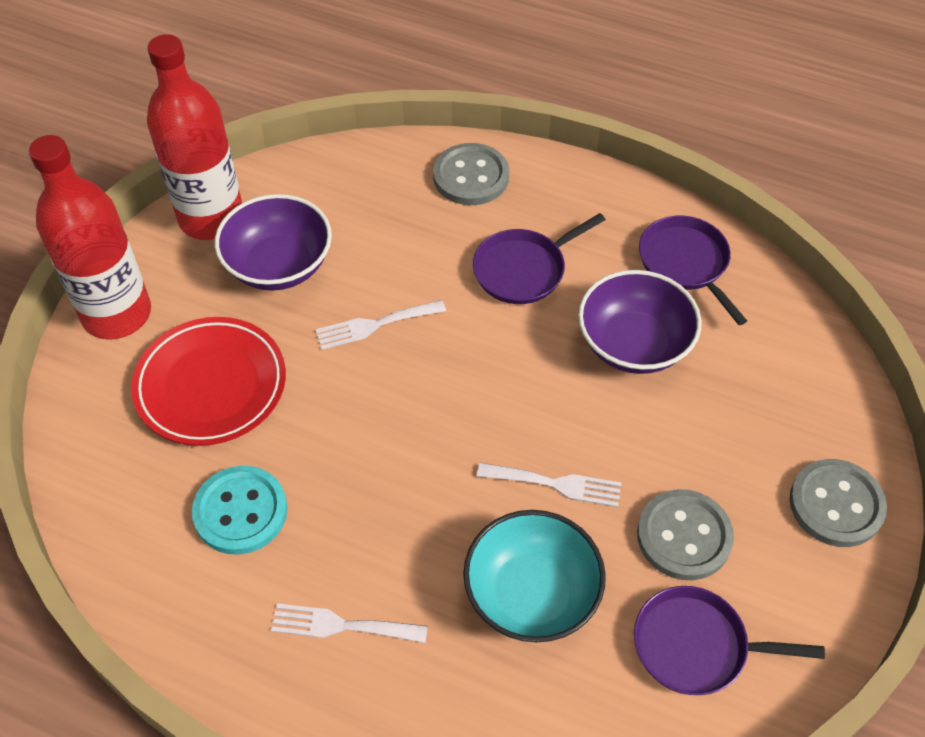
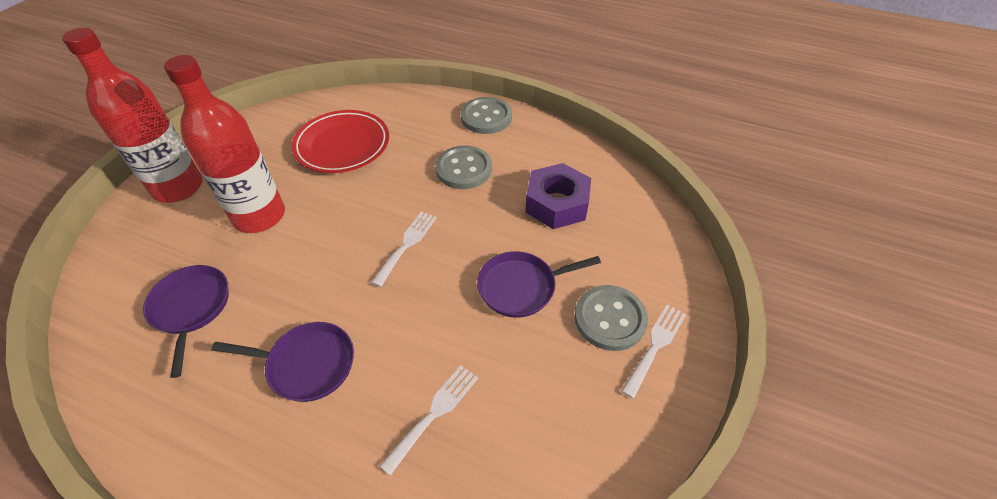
purple bowl: 2 -> 0
purple nut: 0 -> 1
turquoise bowl: 1 -> 0
turquoise button: 1 -> 0

